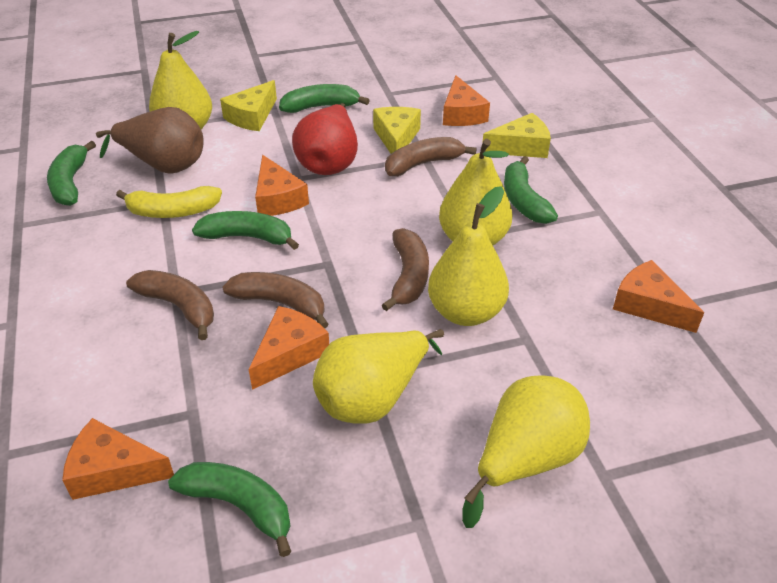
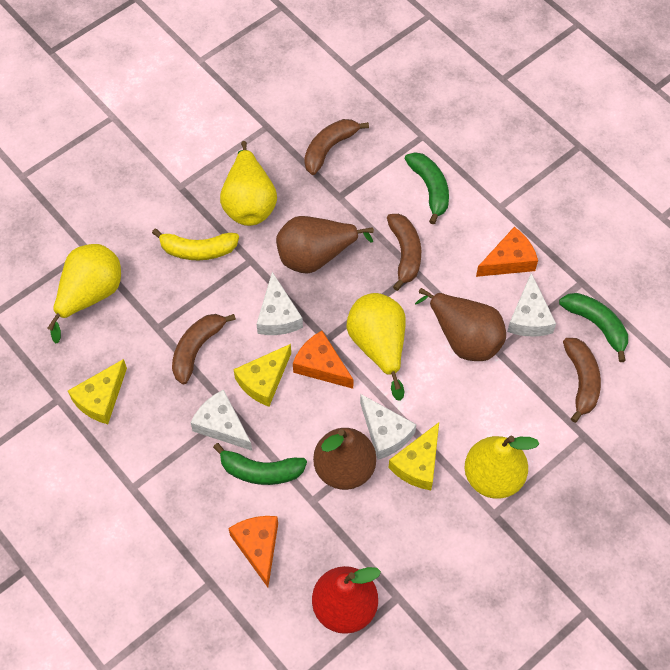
brown pear: 1 -> 3
green banana: 5 -> 3
orange cheese: 5 -> 3
white cheese: 0 -> 4
yellow pear: 5 -> 4

